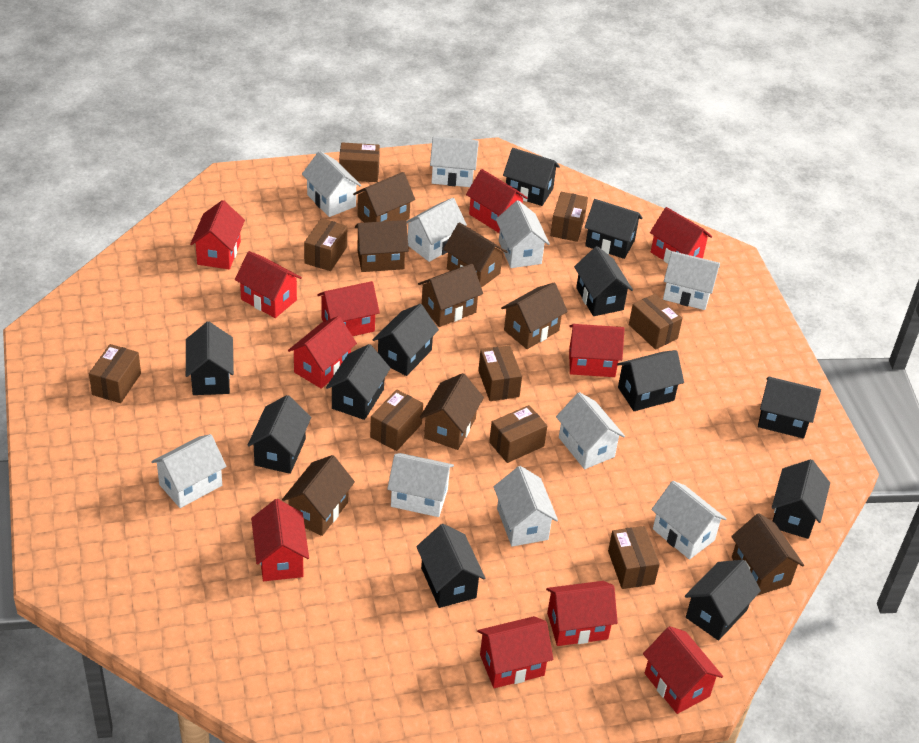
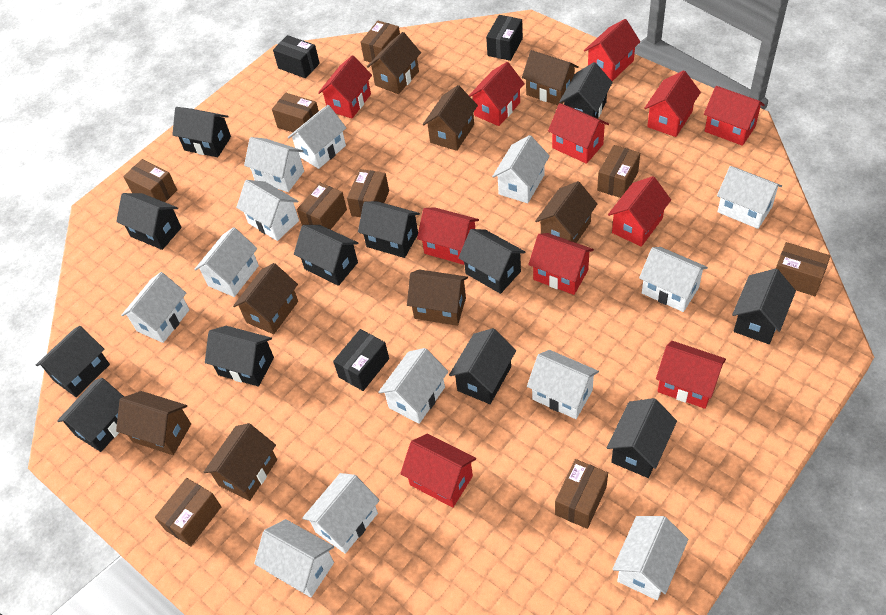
black box: 0 -> 3
white house: 10 -> 13

